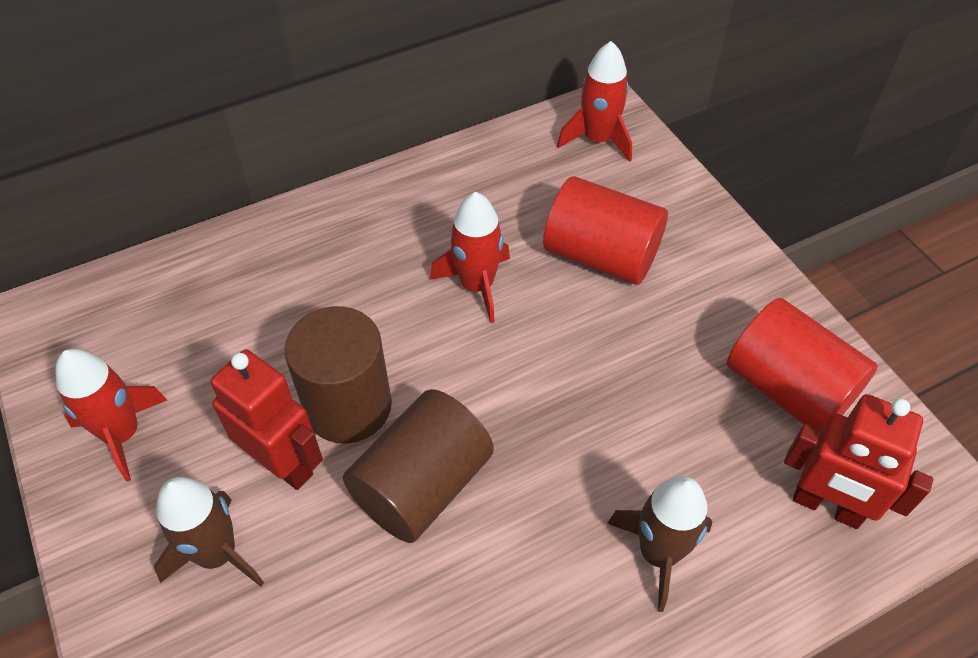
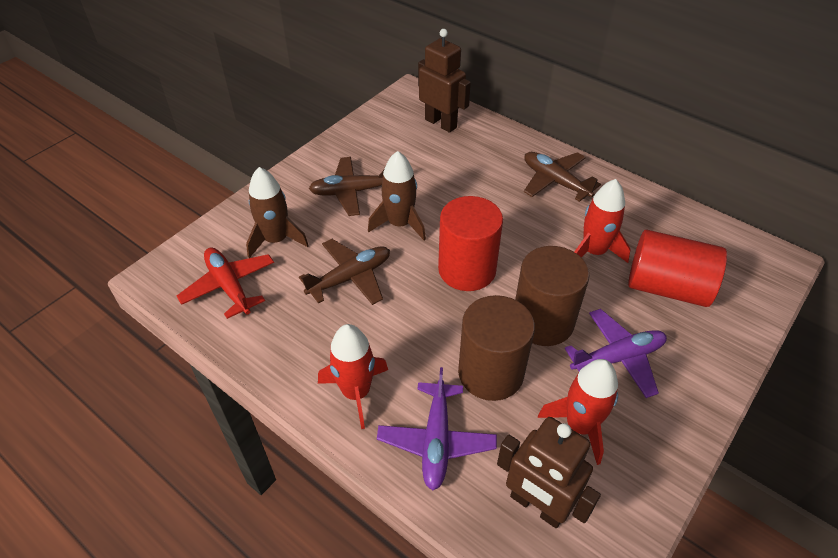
brown plane: 0 -> 3
brown robot: 0 -> 2
purple plane: 0 -> 2
red plane: 0 -> 1
red robot: 2 -> 0

